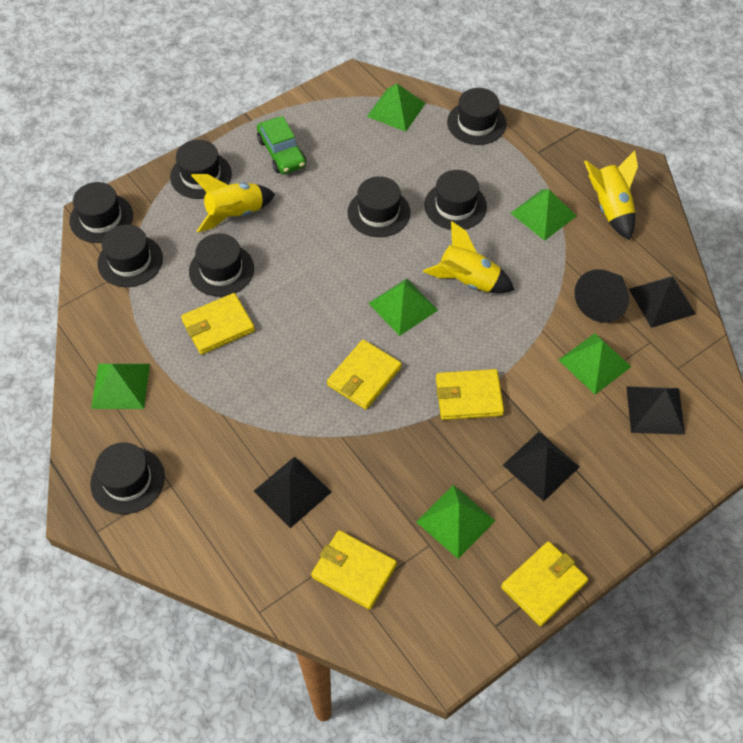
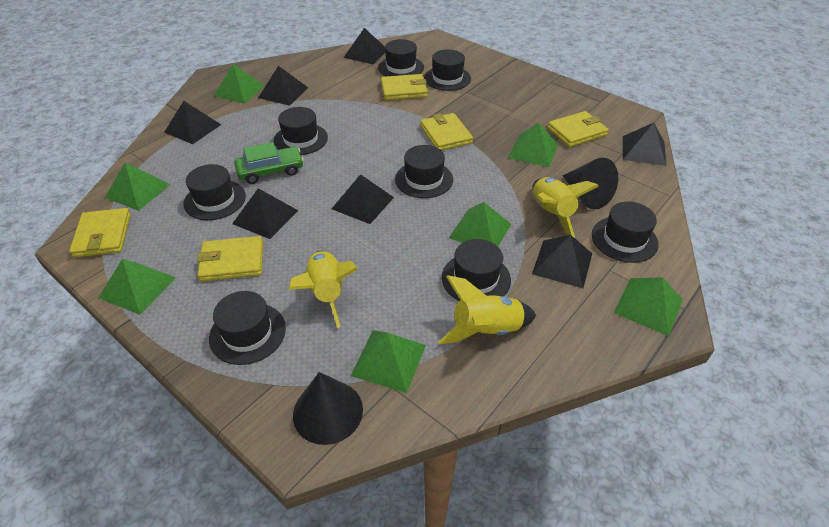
black cone: 1 -> 2
black pyramid: 4 -> 7
green pyramid: 6 -> 7

